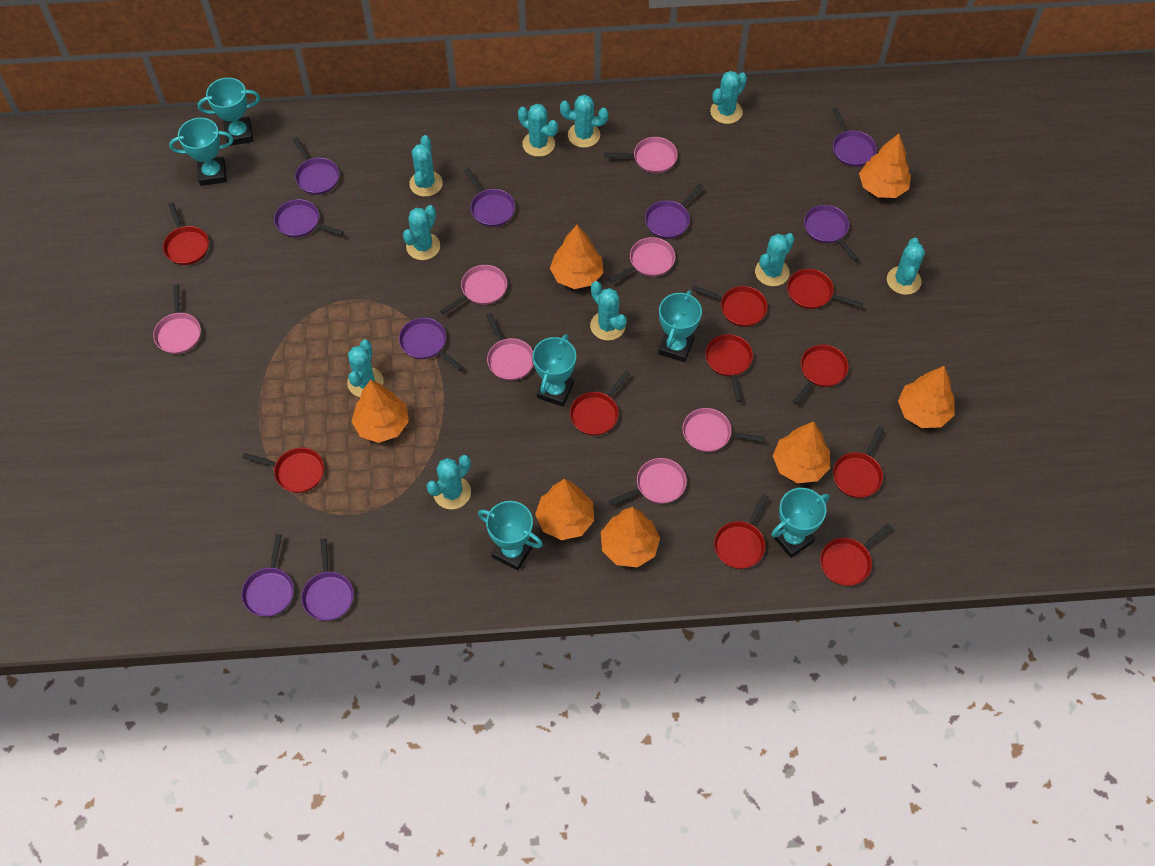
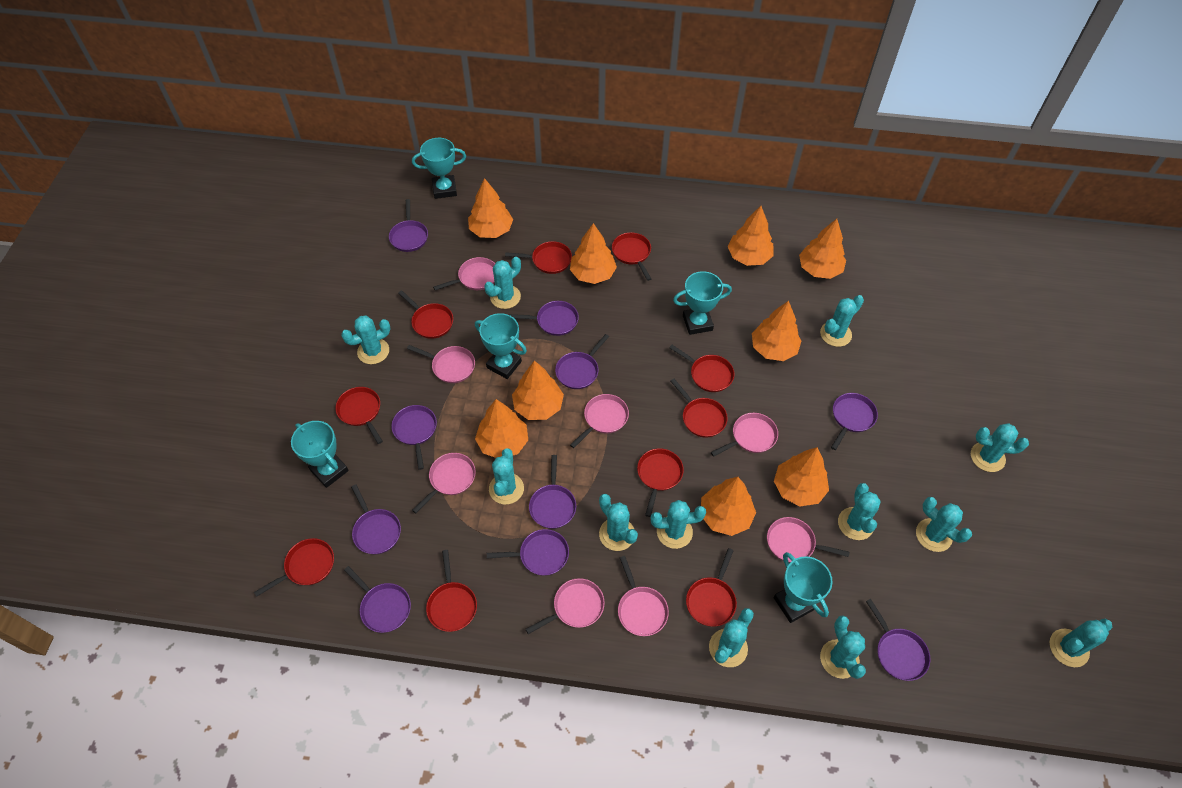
orange tree: 7 -> 9
pink pan: 7 -> 8
purple pan: 9 -> 10
turquoise cactus: 10 -> 12
turquoise trophy: 6 -> 5

